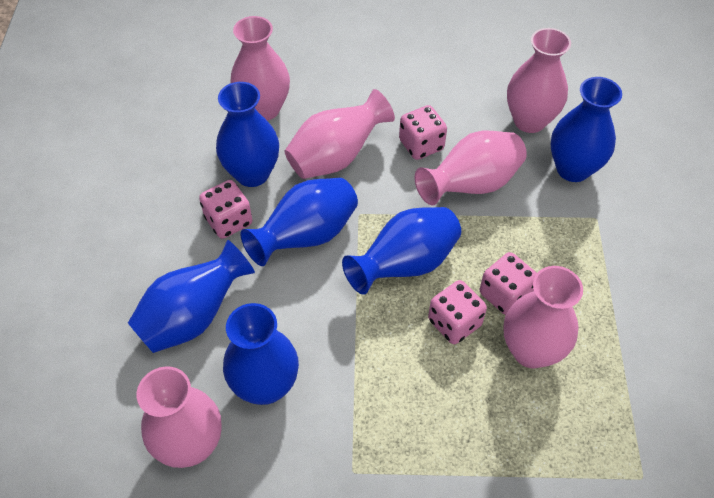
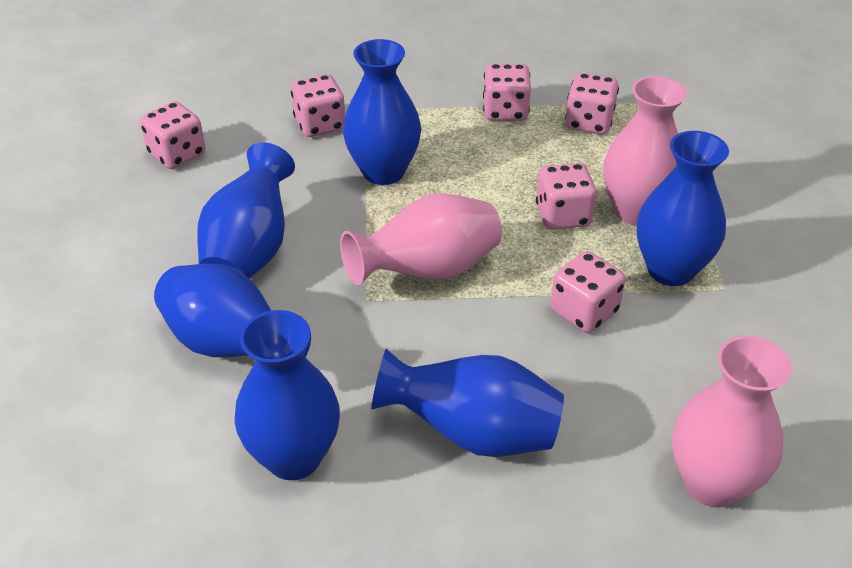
pink dice: 4 -> 6
pink vase: 6 -> 3

